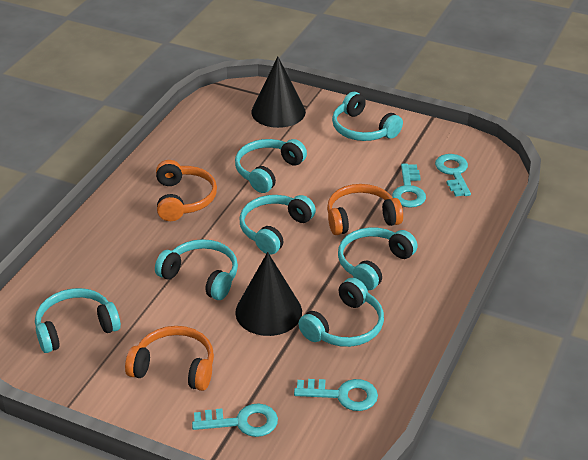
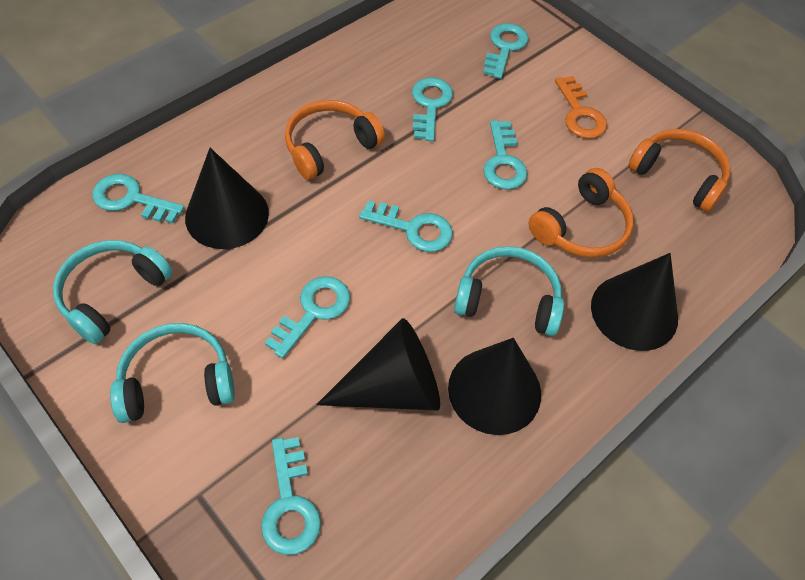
black cone: 2 -> 4
orange key: 0 -> 1
turquoise headphones: 7 -> 3
turquoise key: 4 -> 7

